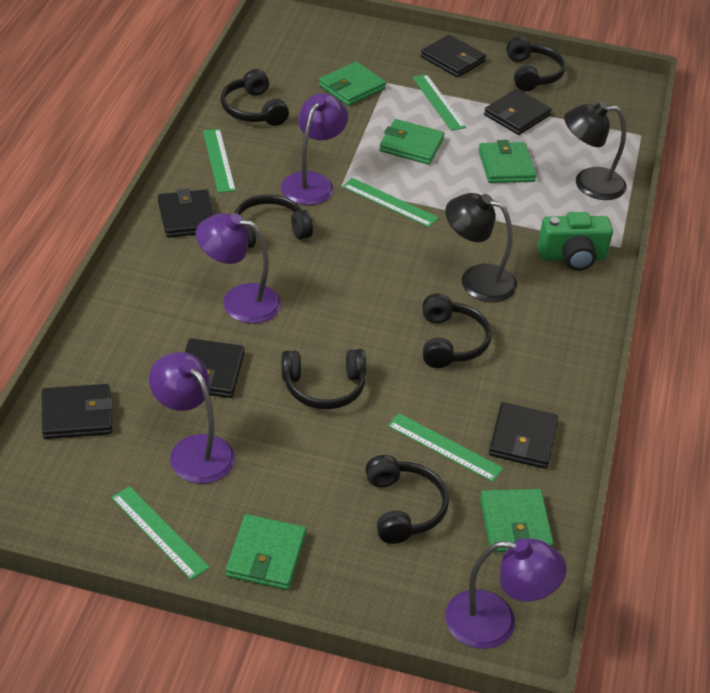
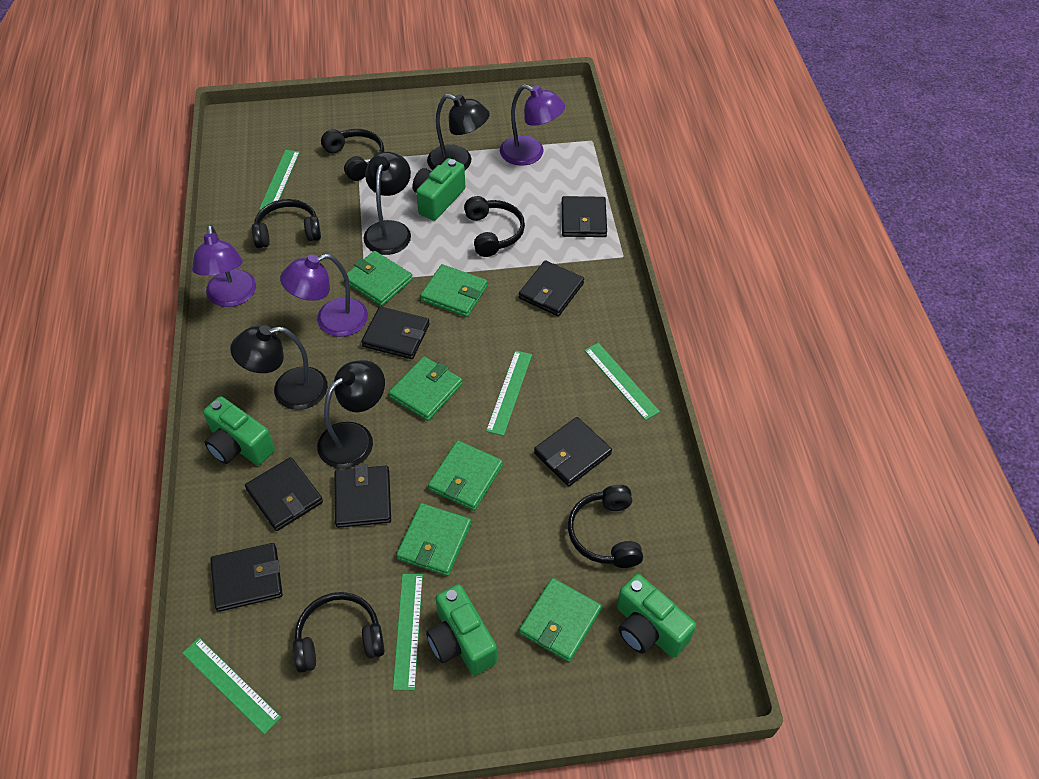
black headphones: 6 -> 5
black lamp: 2 -> 4
black wallet: 6 -> 7
green camera: 1 -> 4
green wallet: 5 -> 6
purple lamp: 4 -> 3

